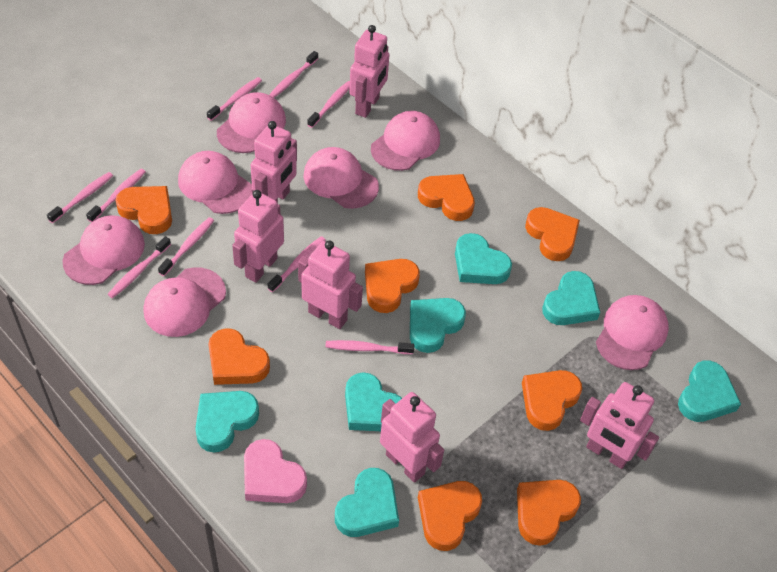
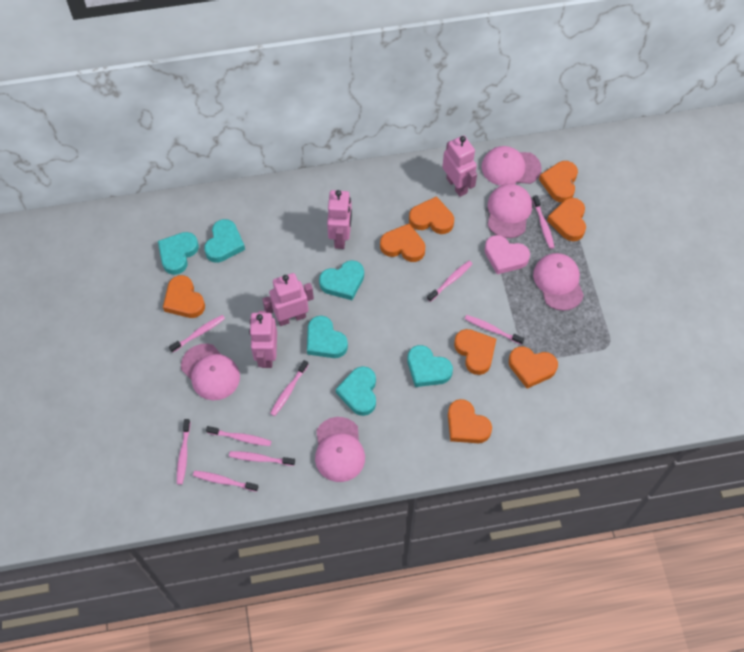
pink cap: 7 -> 5
pink robot: 6 -> 4
turquoise heart: 7 -> 6

